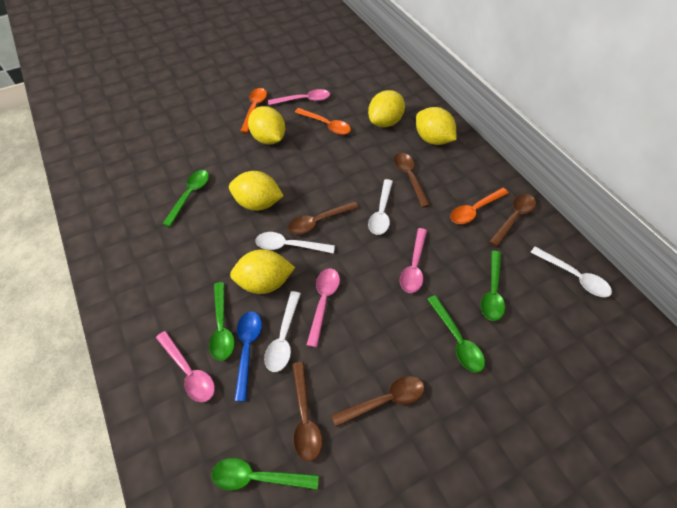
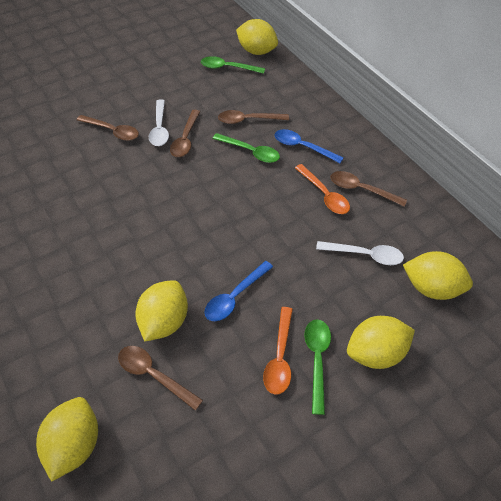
blue spoon: 1 -> 2
green spoon: 5 -> 3
orange spoon: 3 -> 2
pink spoon: 4 -> 0
white spoon: 4 -> 2

